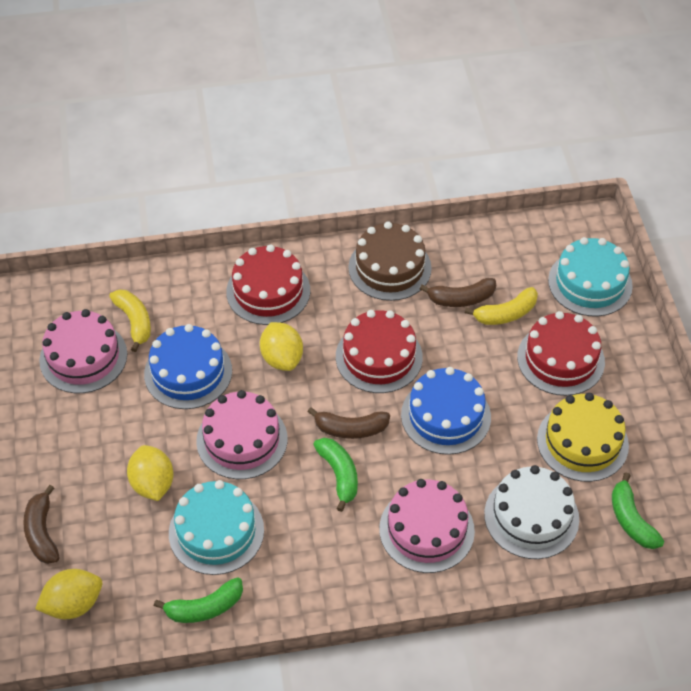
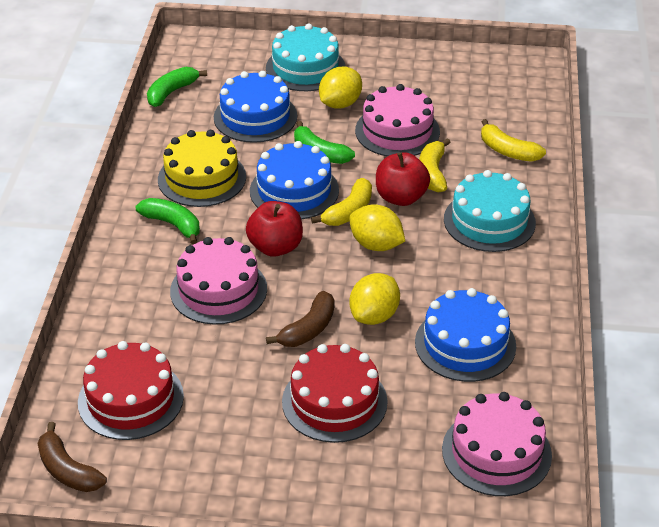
blue cake: 2 -> 3
brown banana: 3 -> 2
brown cake: 1 -> 0
red apple: 0 -> 2
red cake: 3 -> 2
white cake: 1 -> 0
yellow banana: 2 -> 3

